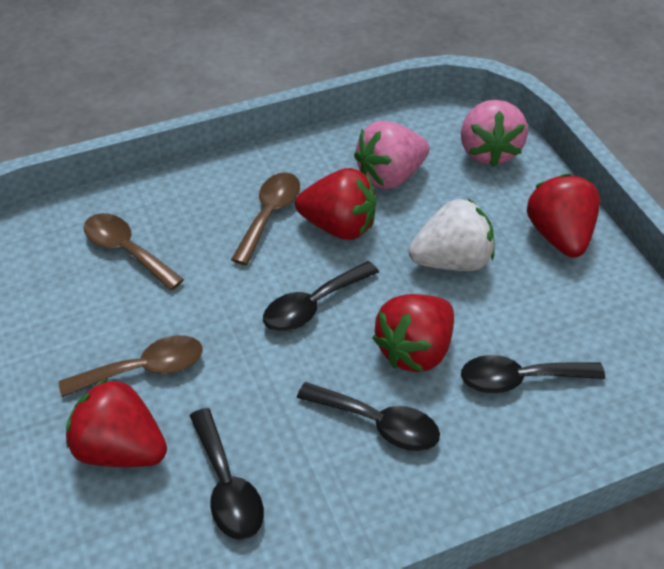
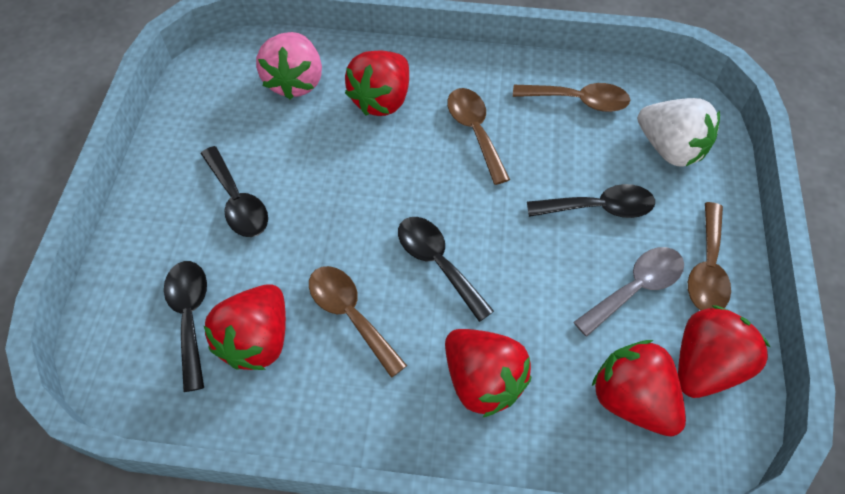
brown spoon: 3 -> 4
grey spoon: 0 -> 1
pink strawberry: 2 -> 1
red strawberry: 4 -> 5

